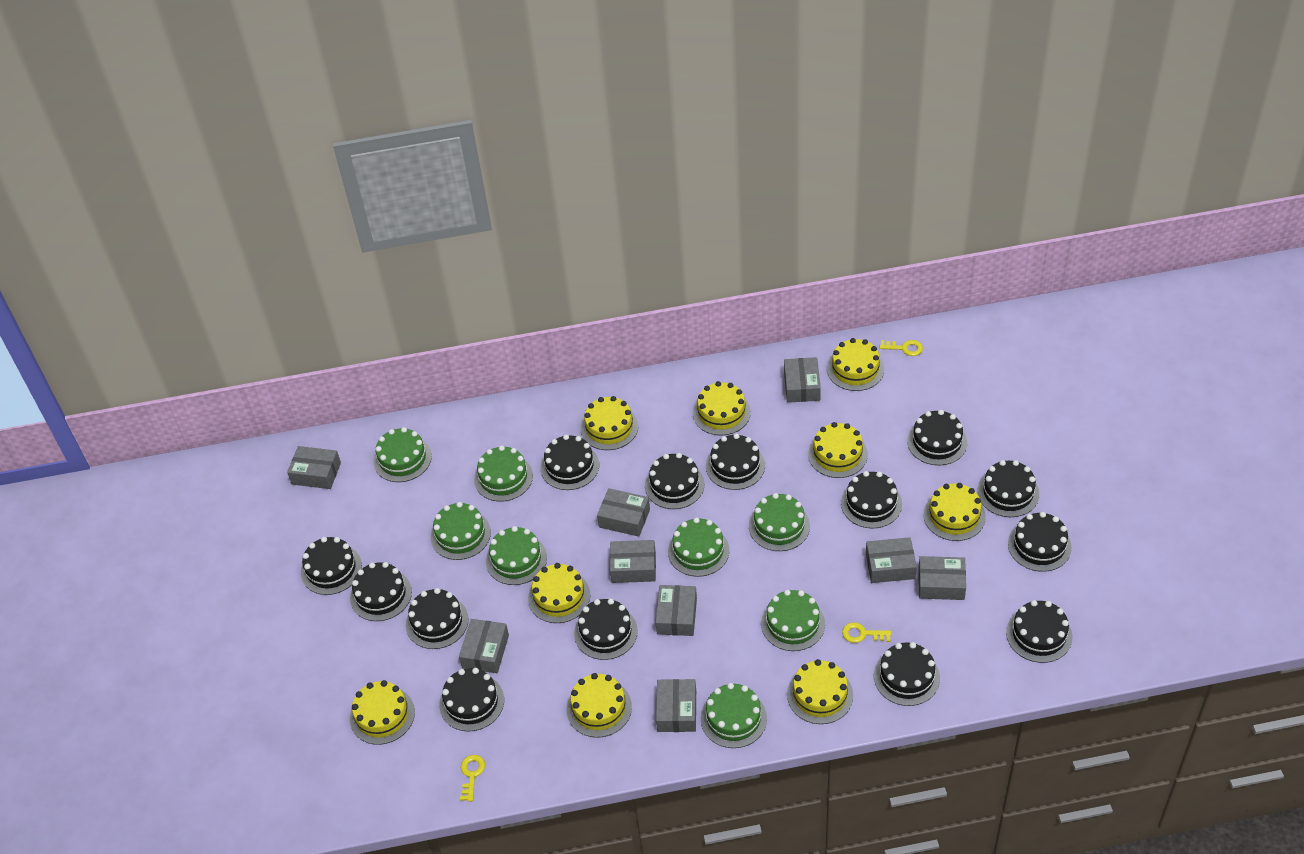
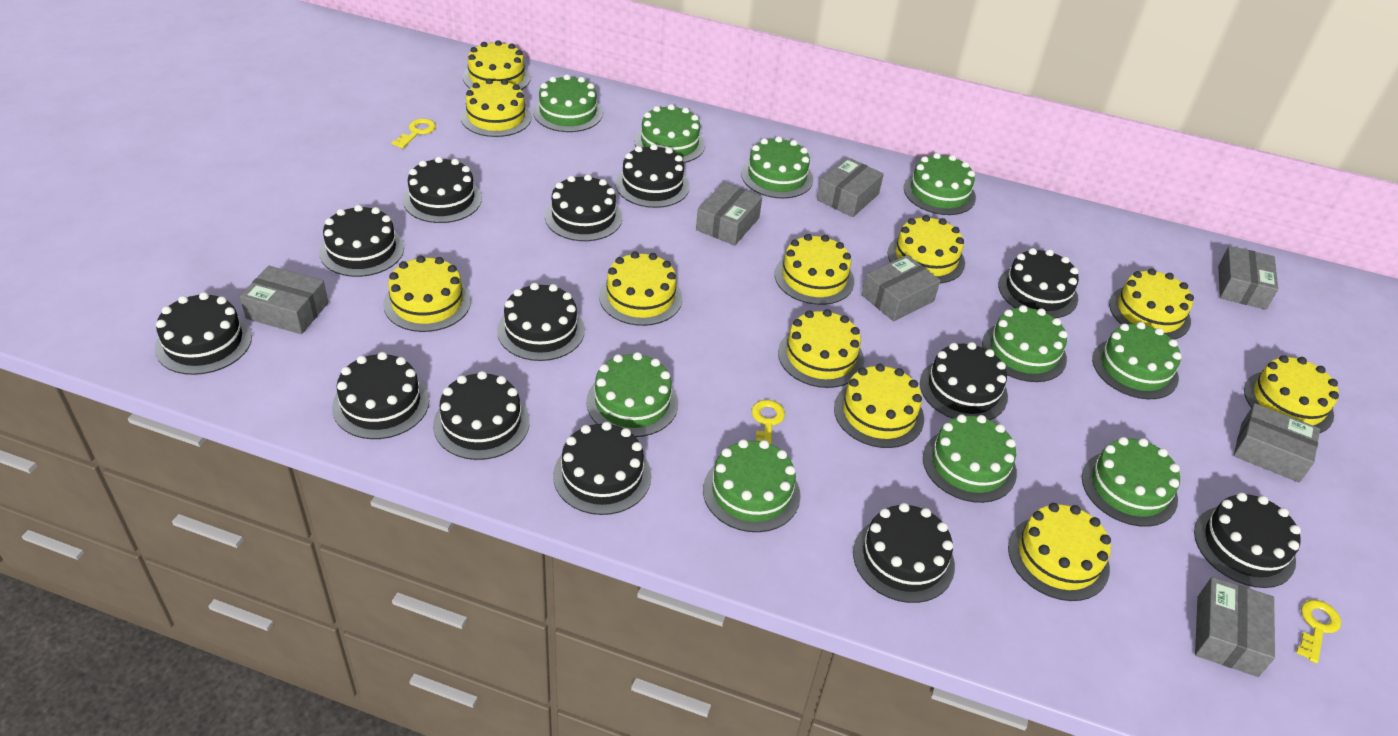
black cake: 14 -> 13
green cake: 8 -> 10
grey box: 9 -> 7
yellow cake: 9 -> 11

